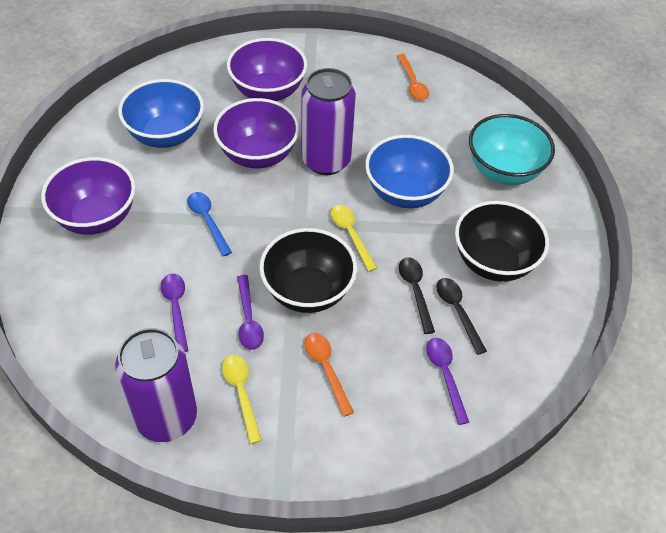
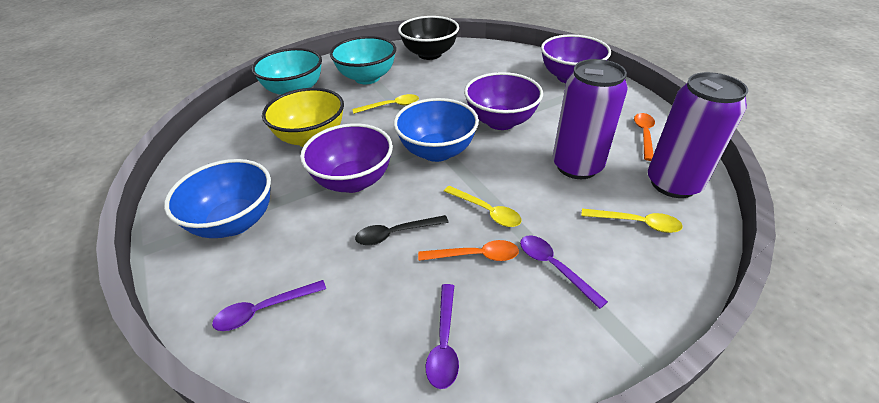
black bowl: 2 -> 1
black spoon: 2 -> 1
blue spoon: 1 -> 0
turquoise bowl: 1 -> 2
yellow bowl: 0 -> 1
yellow spoon: 2 -> 3

